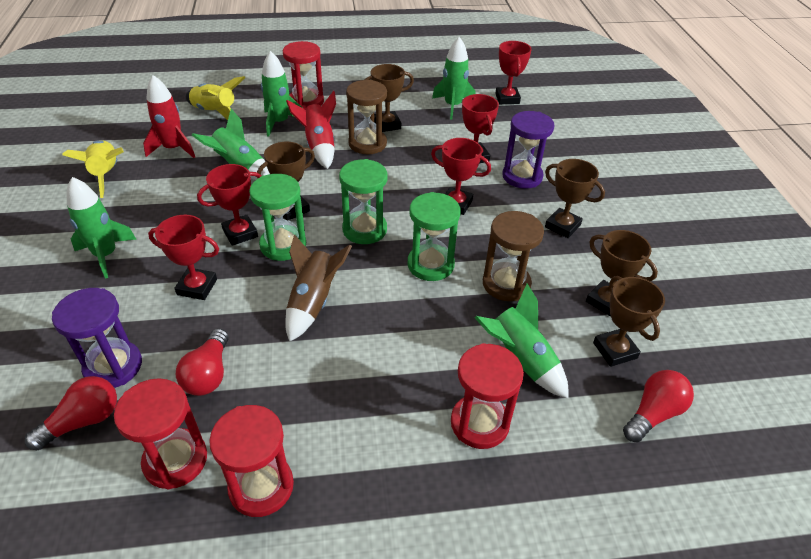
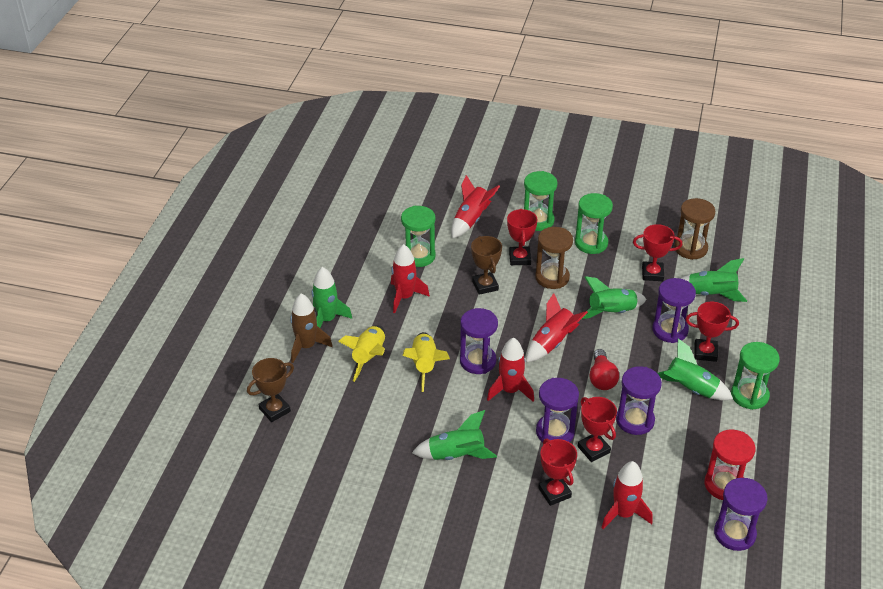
brown trophy: 5 -> 2
green hourglass: 3 -> 4
purple hourglass: 2 -> 5
red hourglass: 4 -> 1
red light bulb: 3 -> 1
red rocket: 2 -> 5

